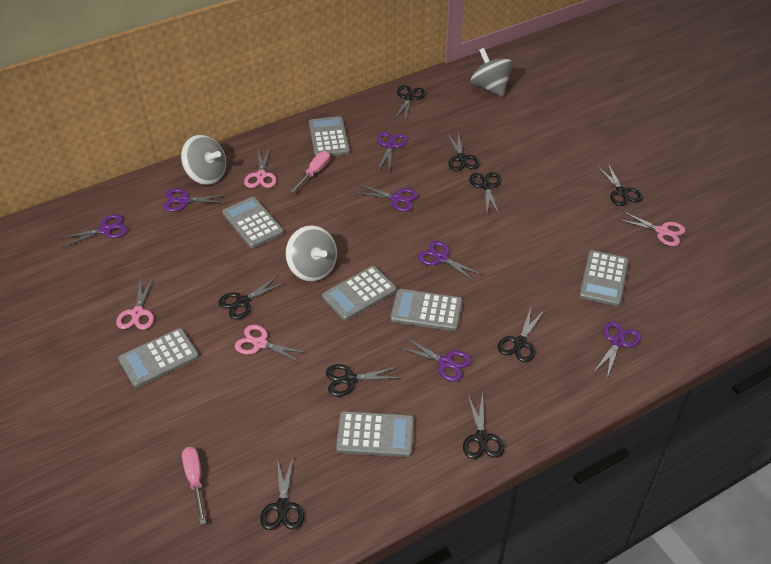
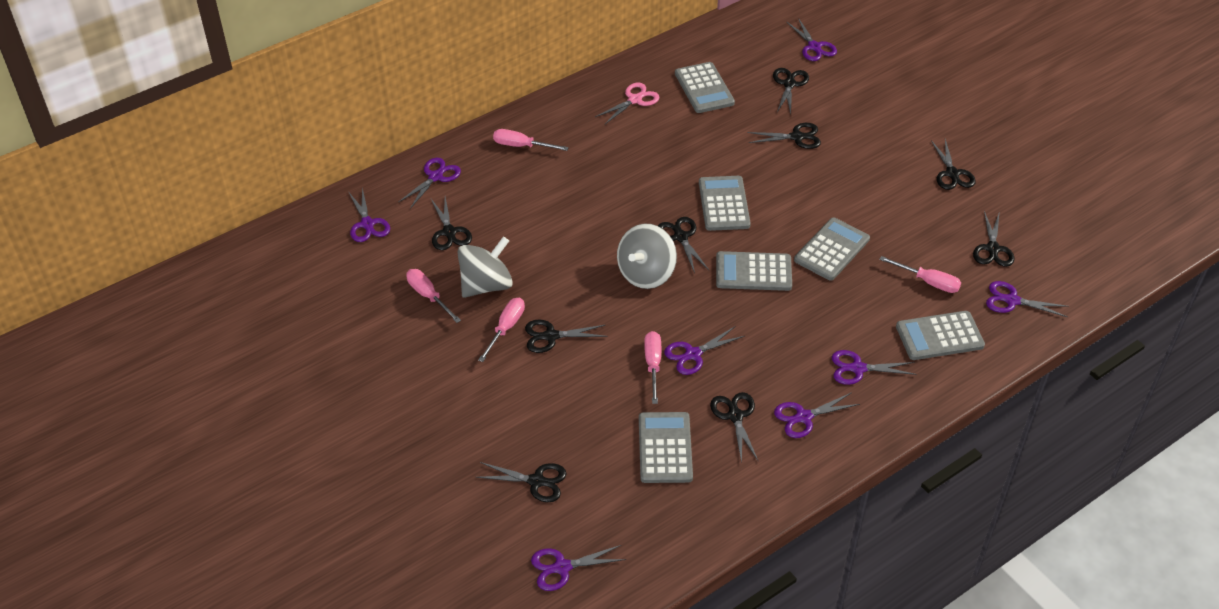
grey calculator: 7 -> 6
grey spinning top: 3 -> 2
pink scissors: 4 -> 1
pink screwdriver: 2 -> 5
purple scissors: 7 -> 8

